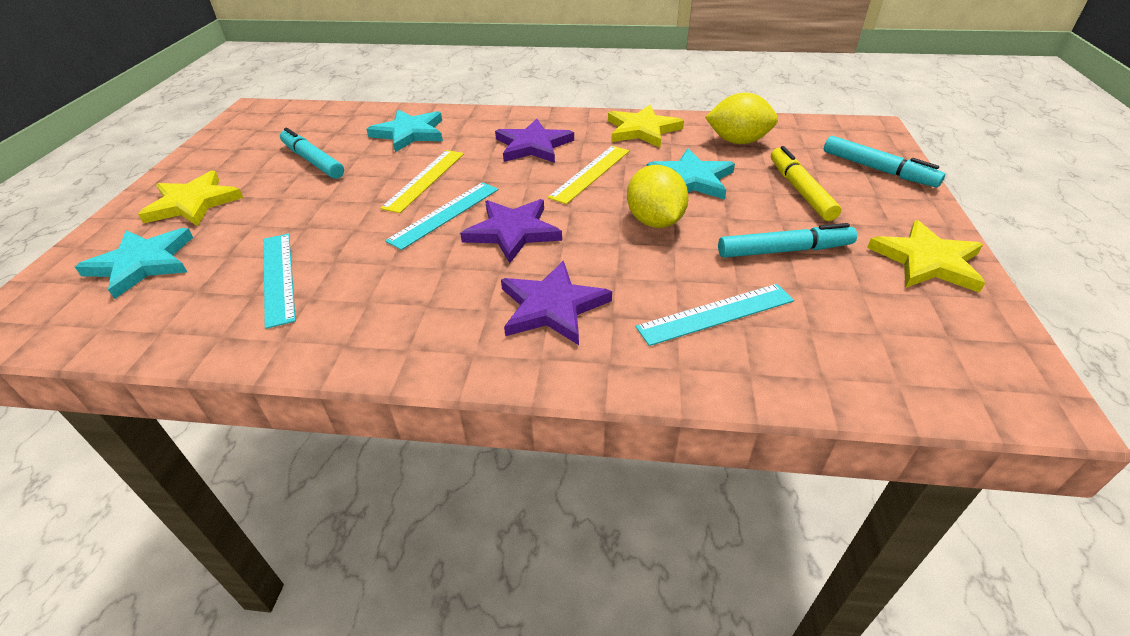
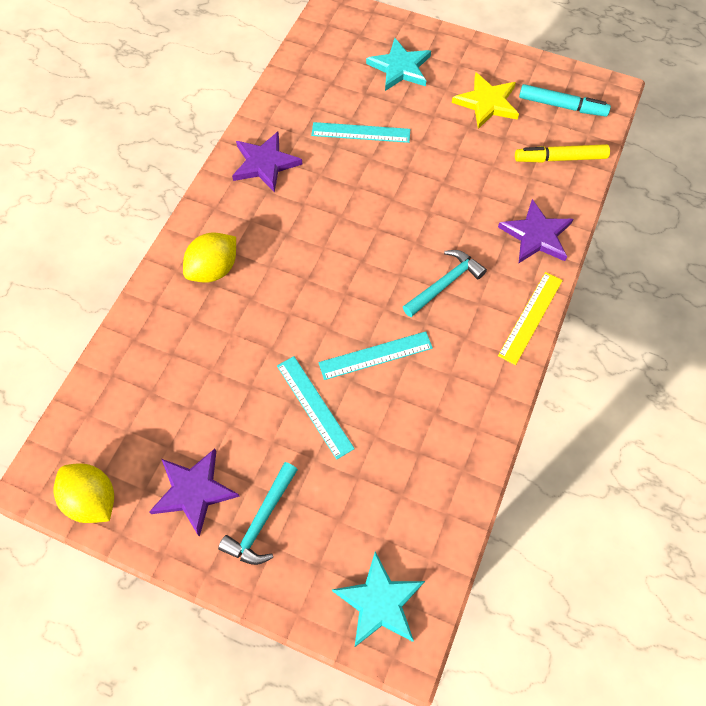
turquoise hammer: 0 -> 2
turquoise marker: 3 -> 1
turquoise star: 3 -> 2
yellow ruler: 2 -> 1
yellow star: 3 -> 1

